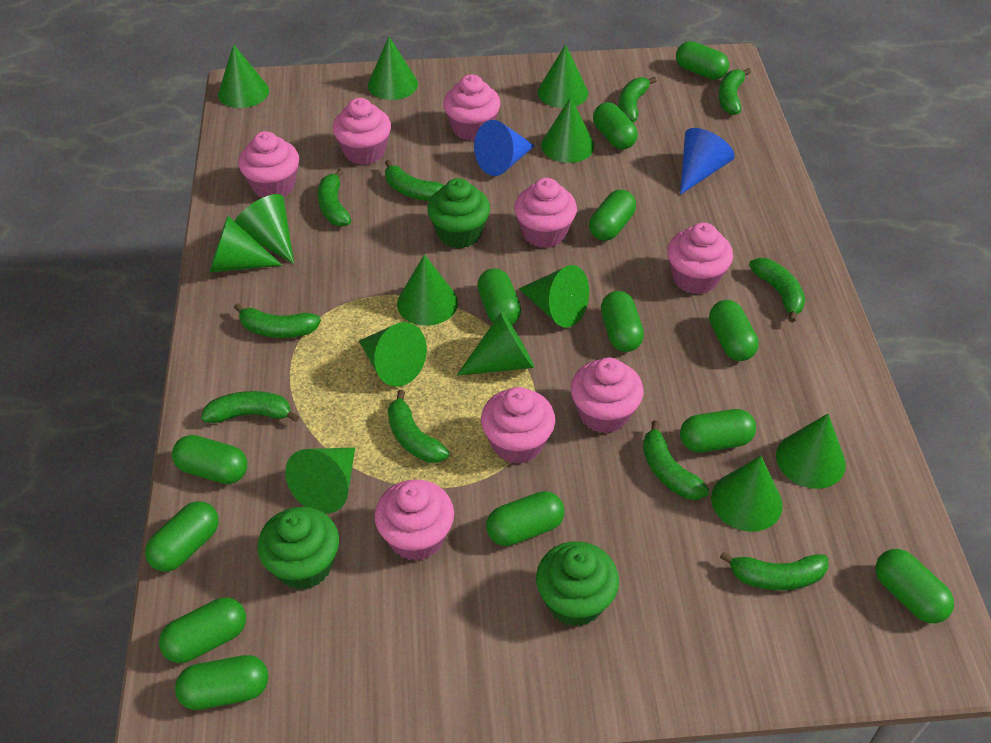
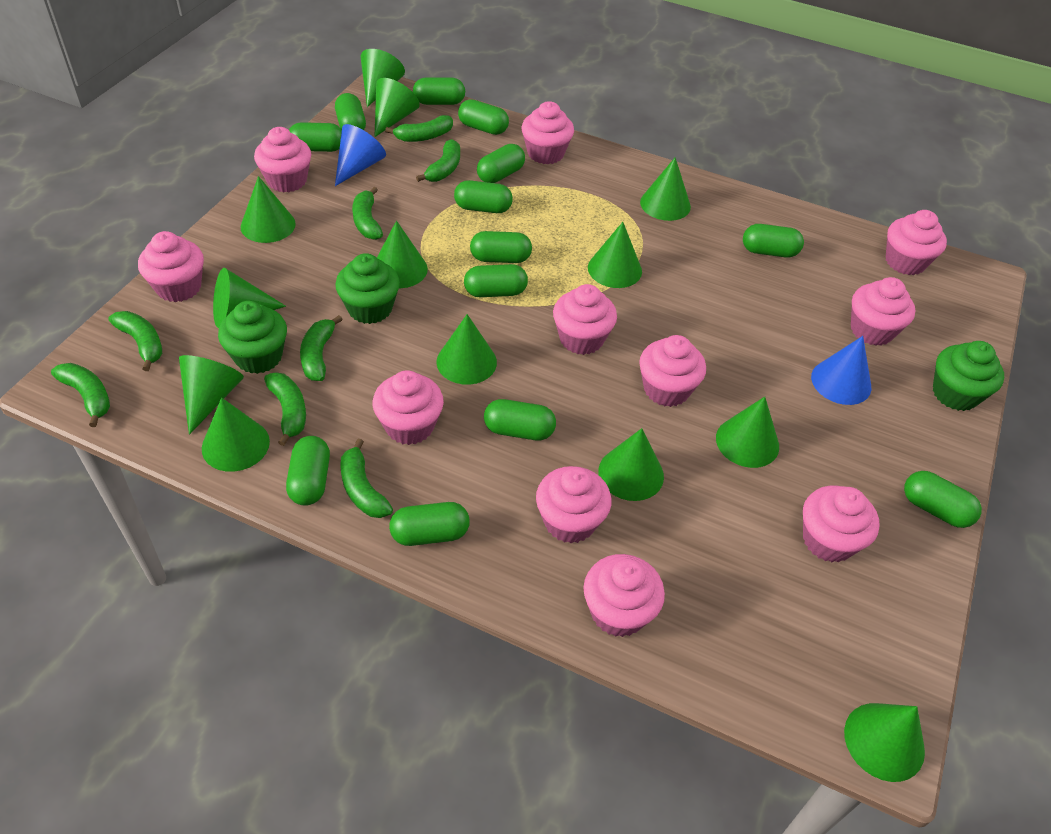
green banana: 10 -> 8
pink cupcake: 8 -> 11

